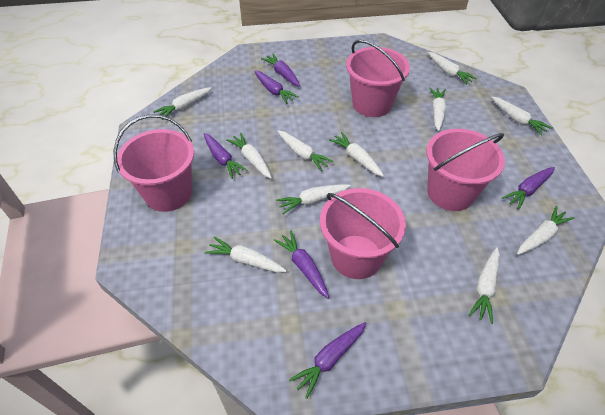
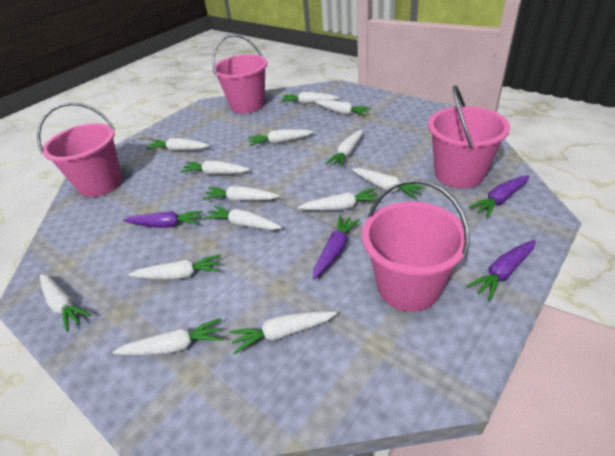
purple carrot: 6 -> 4
white carrot: 11 -> 14

